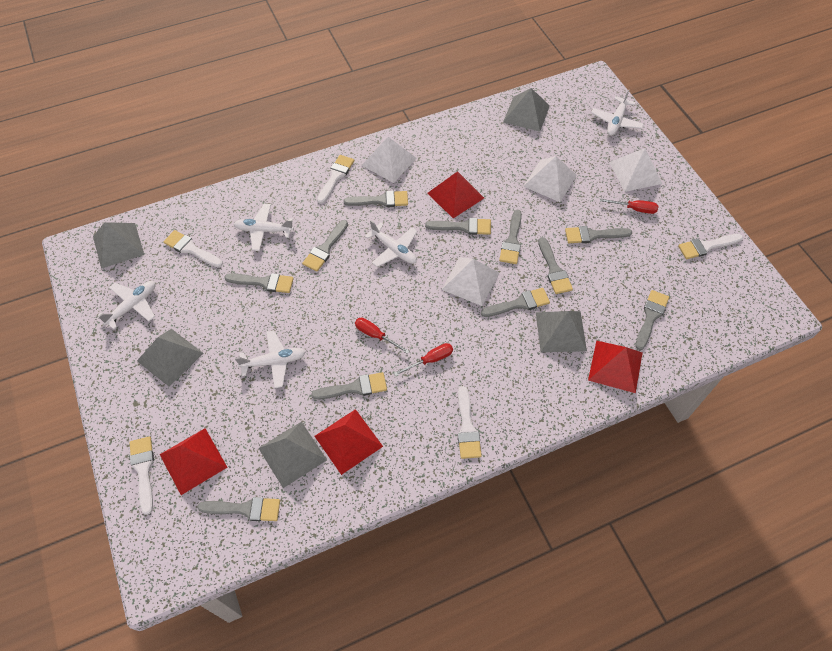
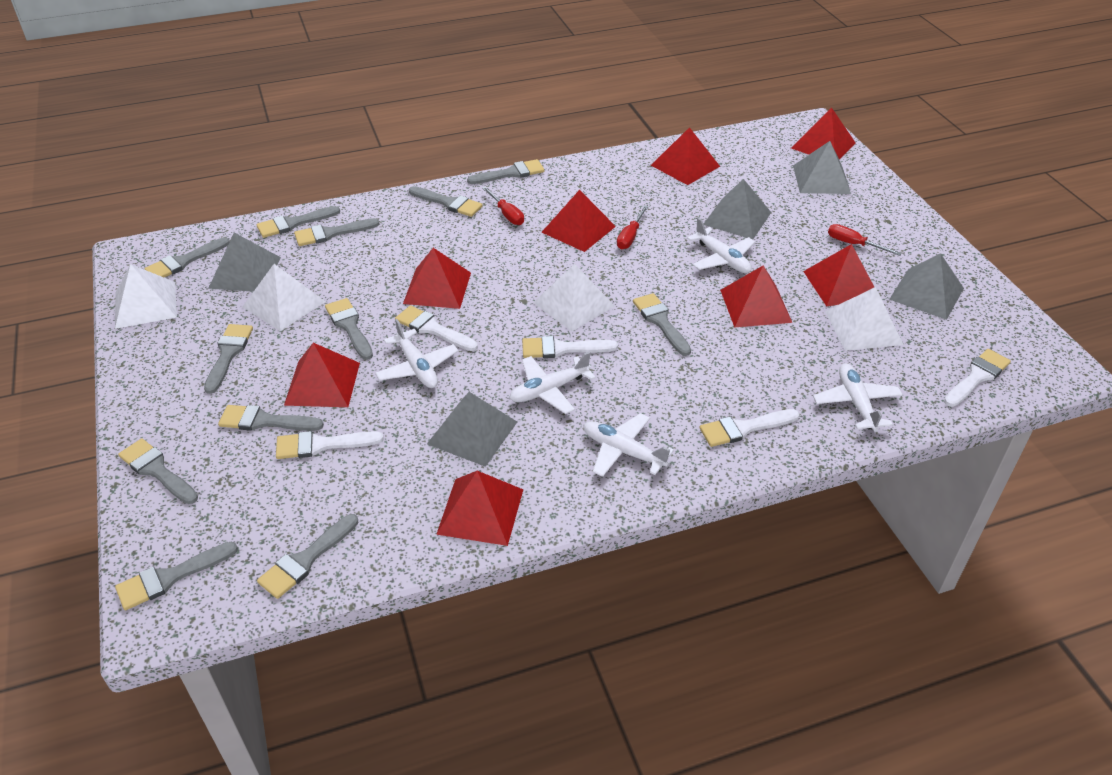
grey brush: 11 -> 12
red pyramid: 4 -> 8

